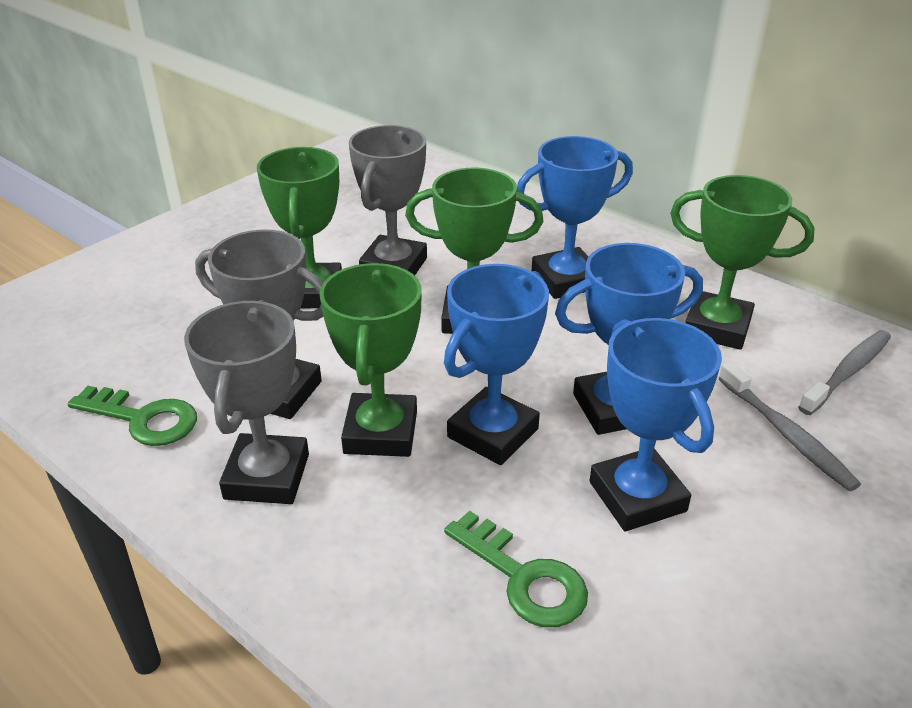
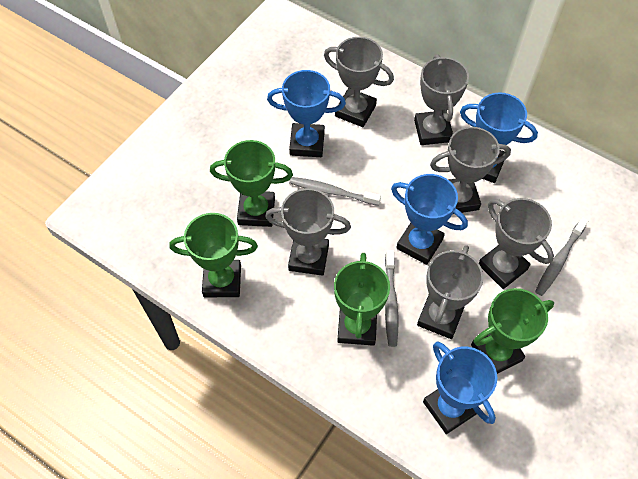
green key: 2 -> 0
grey toothbrush: 2 -> 3
grey trophy: 3 -> 6

